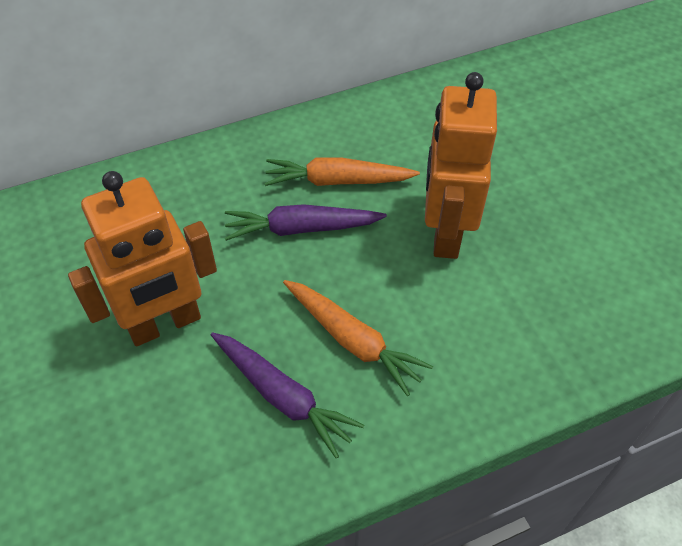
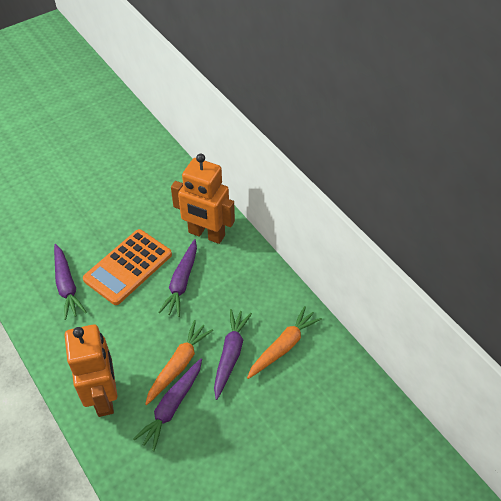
orange calculator: 0 -> 1
purple carrot: 2 -> 4

